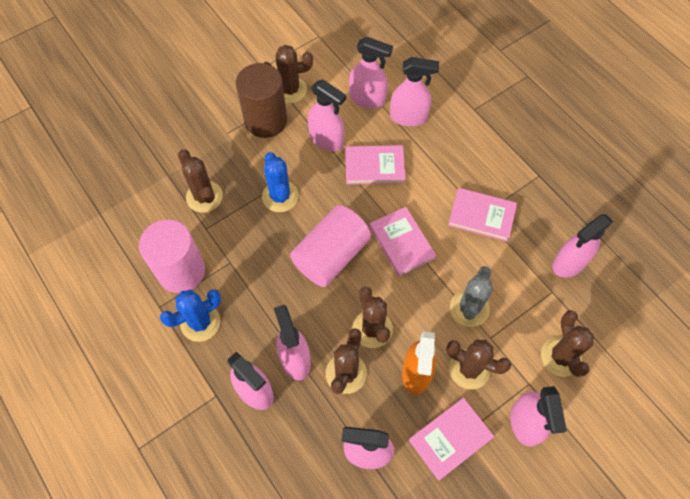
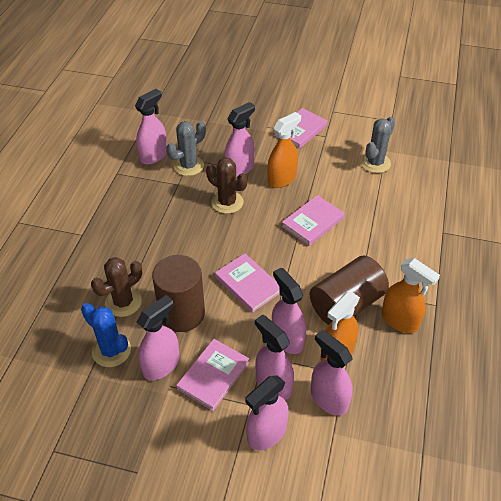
blue cactus: 2 -> 1
brown cactus: 6 -> 2
brown cylinder: 1 -> 2
grey cactus: 1 -> 2
orange spray bottle: 1 -> 3
pink cylinder: 2 -> 0
pink spray bottle: 8 -> 7

